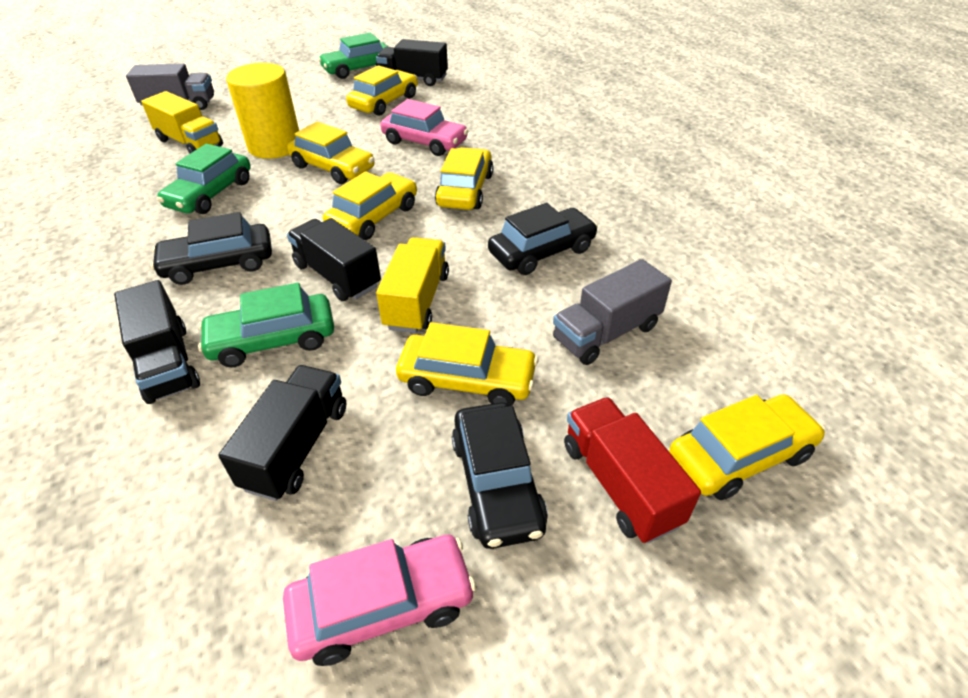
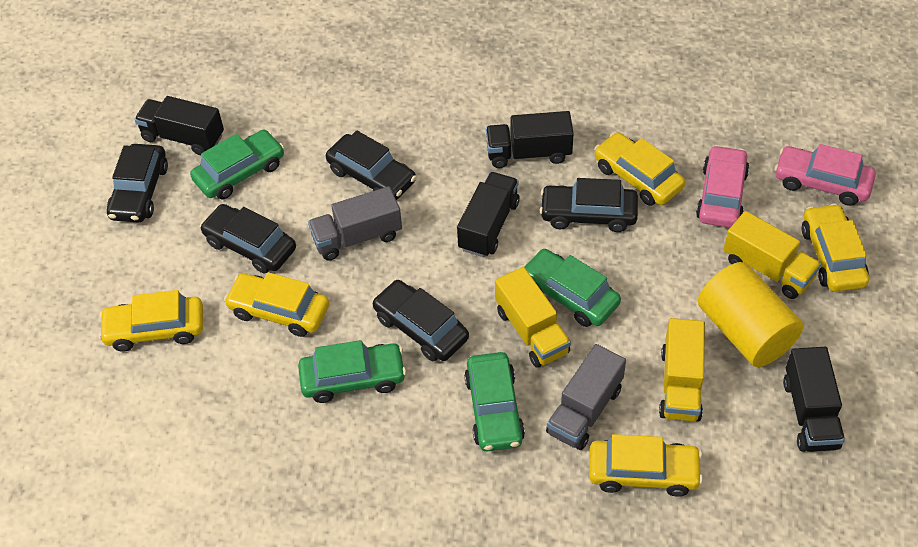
black car: 3 -> 5
green car: 3 -> 4
red truck: 1 -> 0
yellow car: 6 -> 5
yellow truck: 2 -> 3

